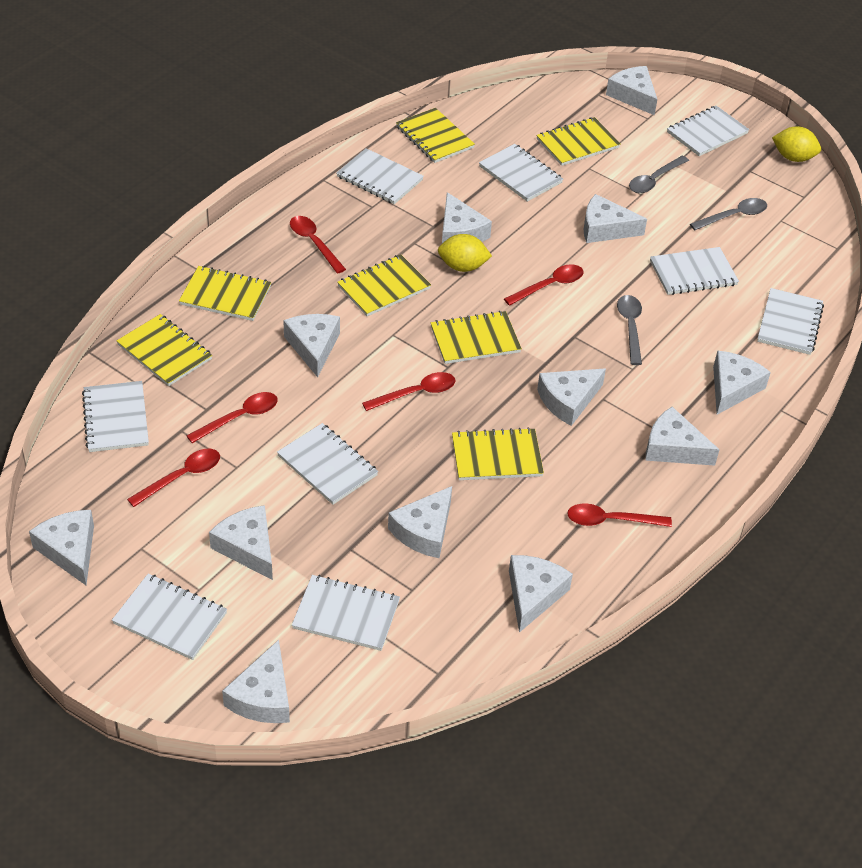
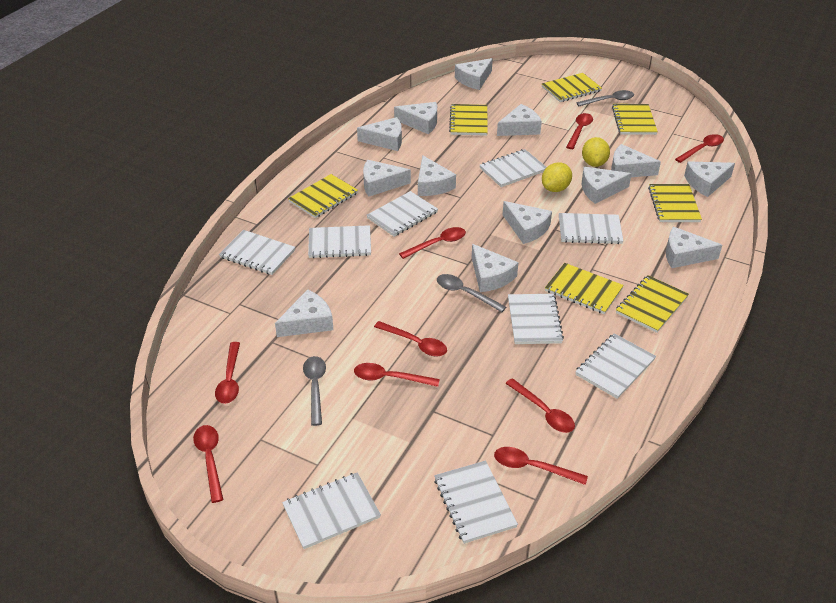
red spoon: 6 -> 9
white cheese: 12 -> 13

